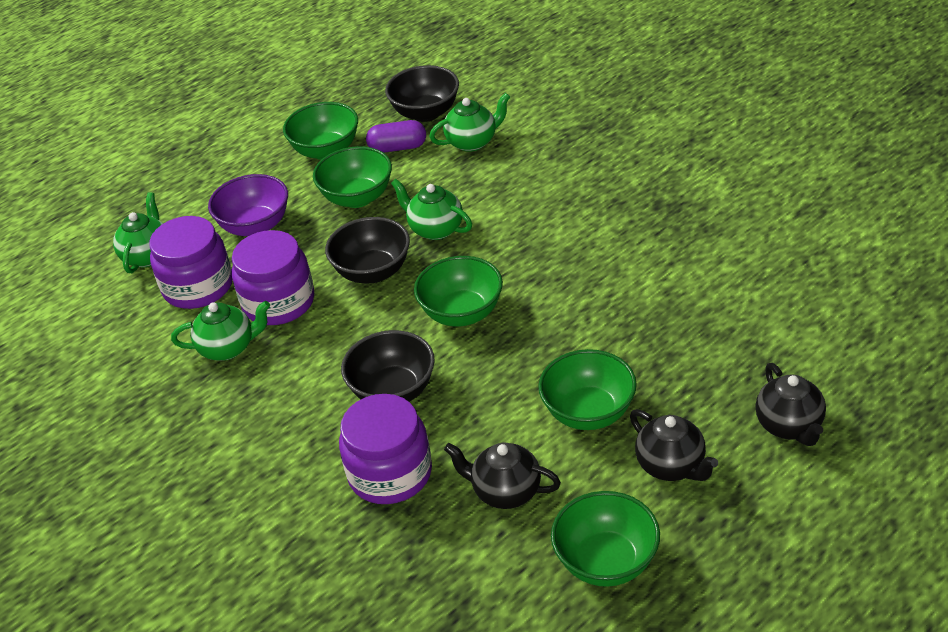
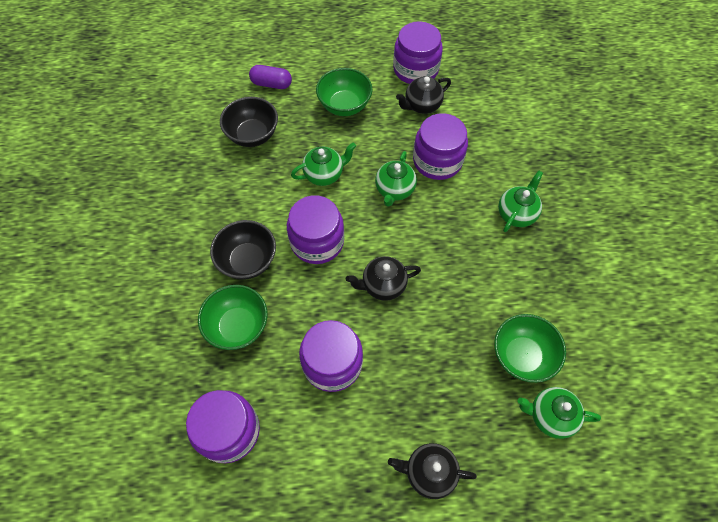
black bowl: 3 -> 2
green bowl: 5 -> 3
purple bowl: 1 -> 0
purple jar: 3 -> 5

